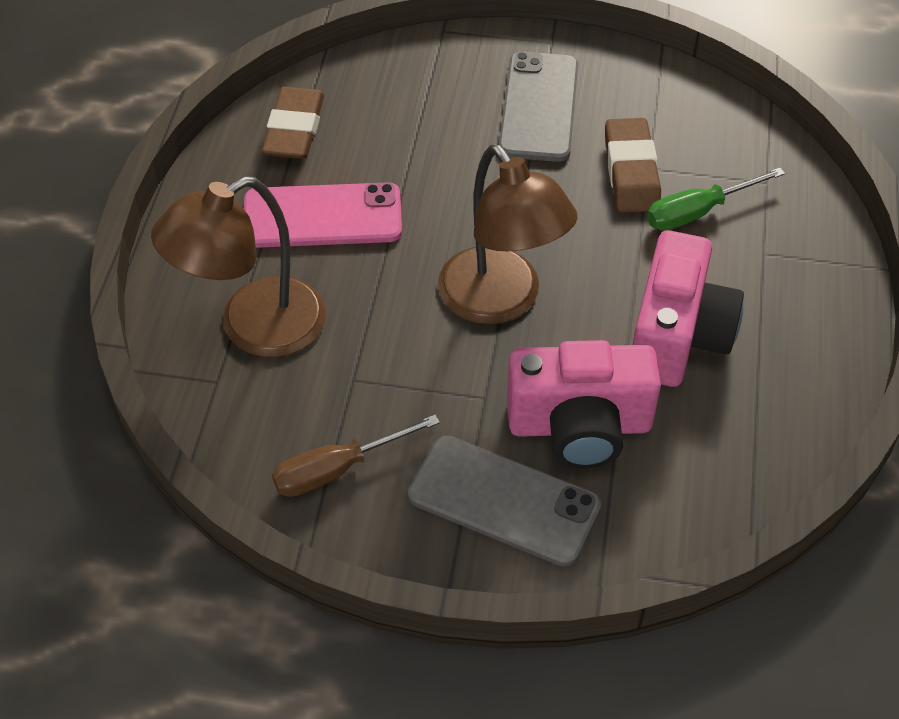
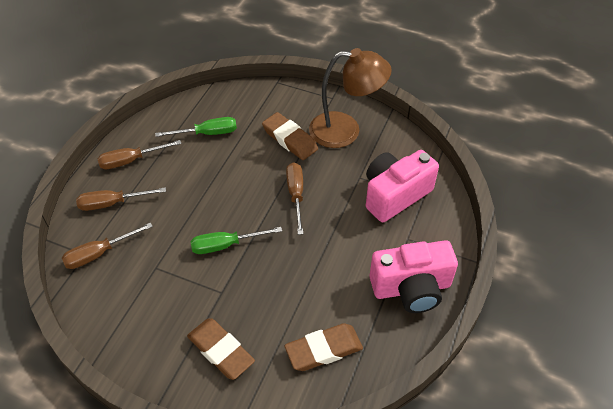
brown eraser: 2 -> 3
brown lamp: 2 -> 1
brown screwdriver: 1 -> 4
green screwdriver: 1 -> 2
grey phone: 2 -> 0
pink phone: 1 -> 0

